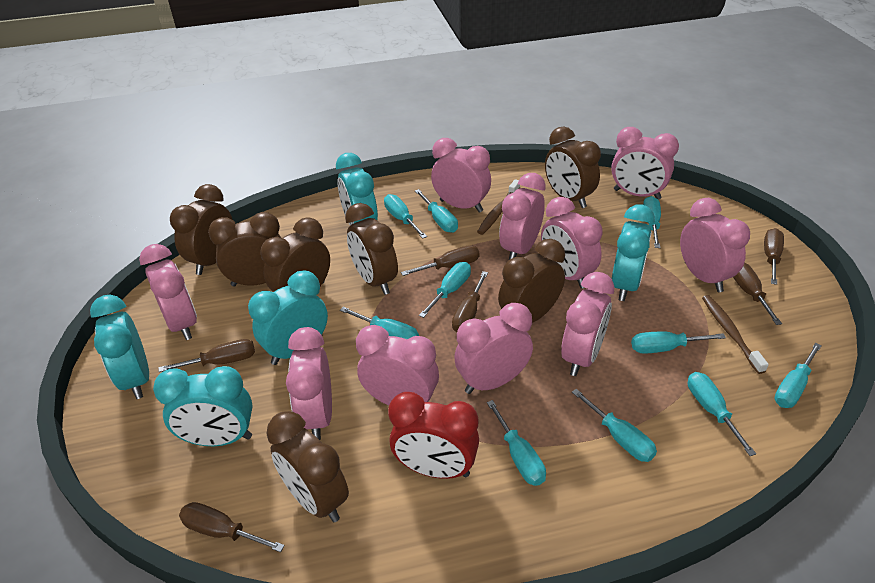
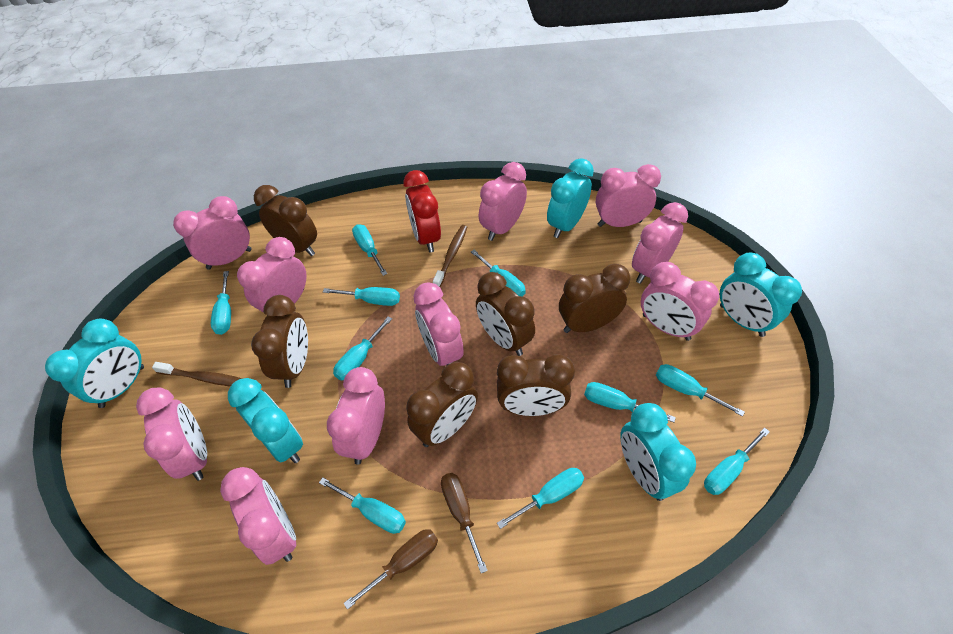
brown clock: 7 -> 6
brown screwdriver: 6 -> 2

